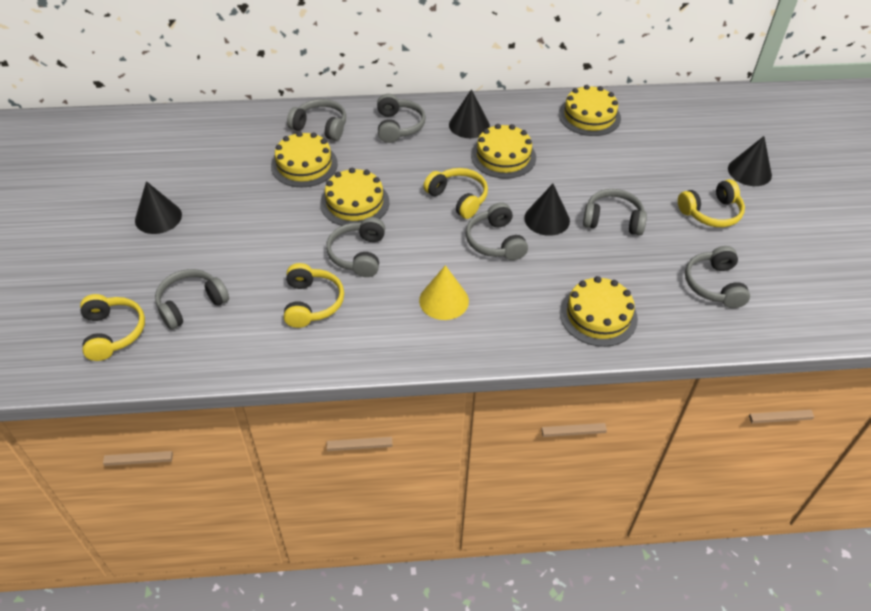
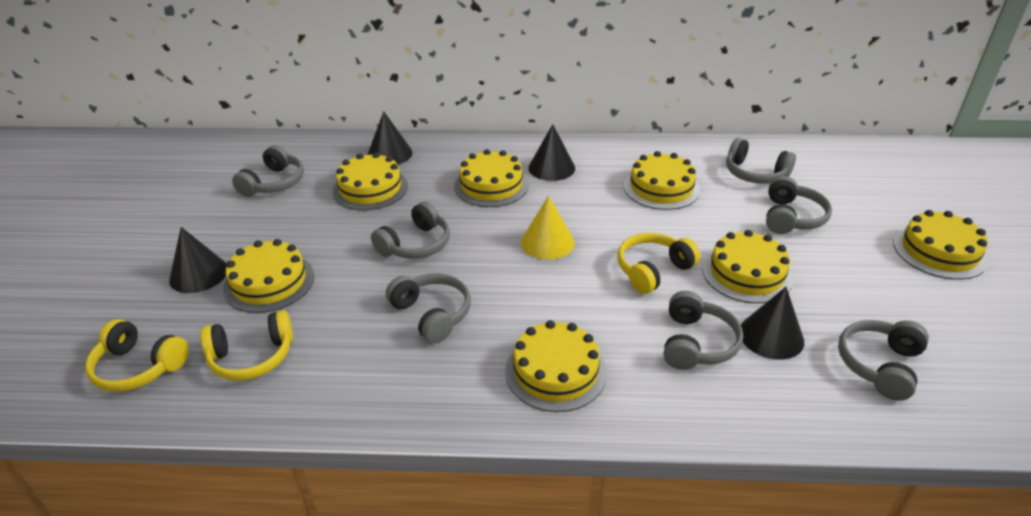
yellow cake: 5 -> 7
yellow headphones: 4 -> 3

